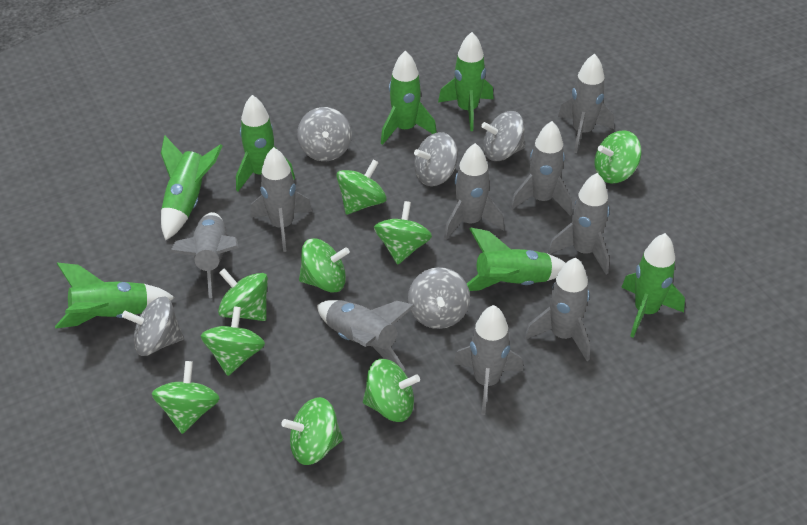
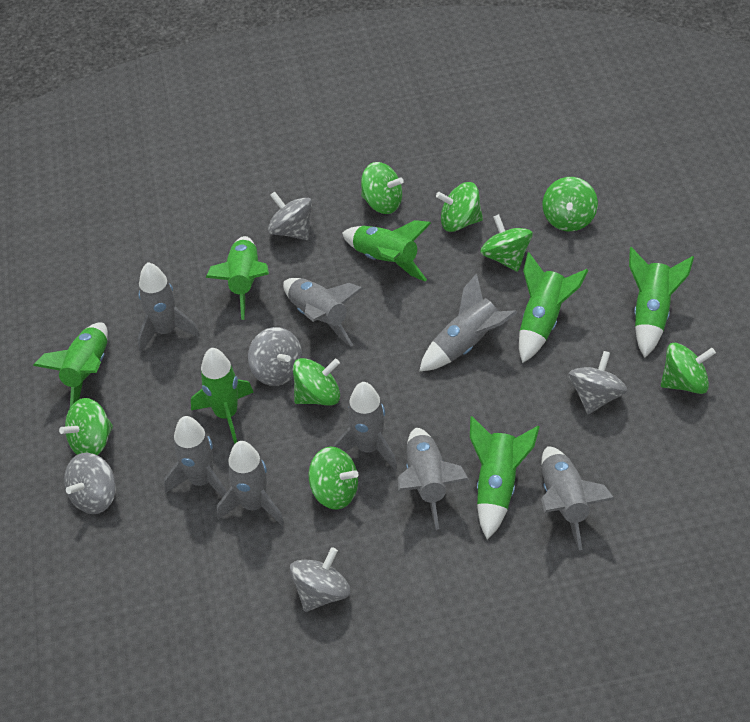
green spinning top: 9 -> 8
grey rocket: 9 -> 8

